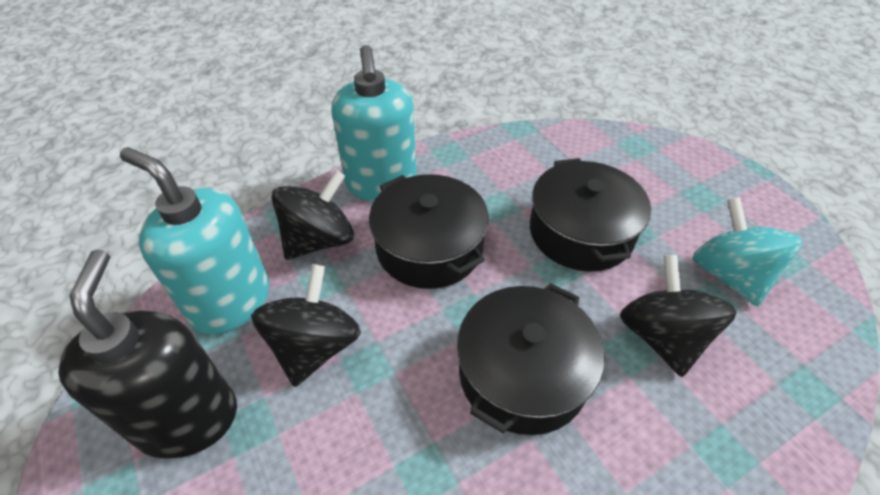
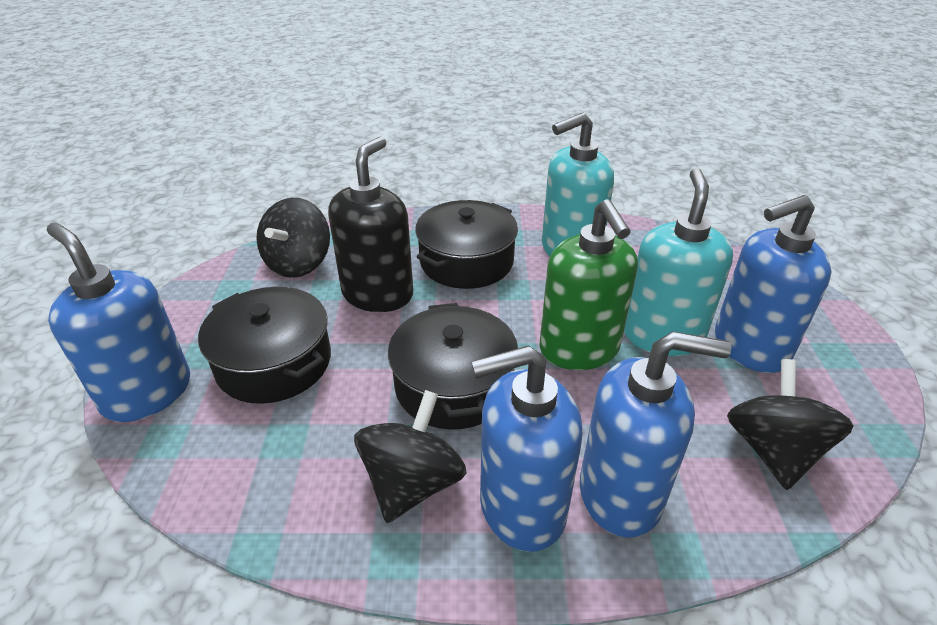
blue soap dispenser: 0 -> 4
green soap dispenser: 0 -> 1
turquoise spinning top: 1 -> 0

